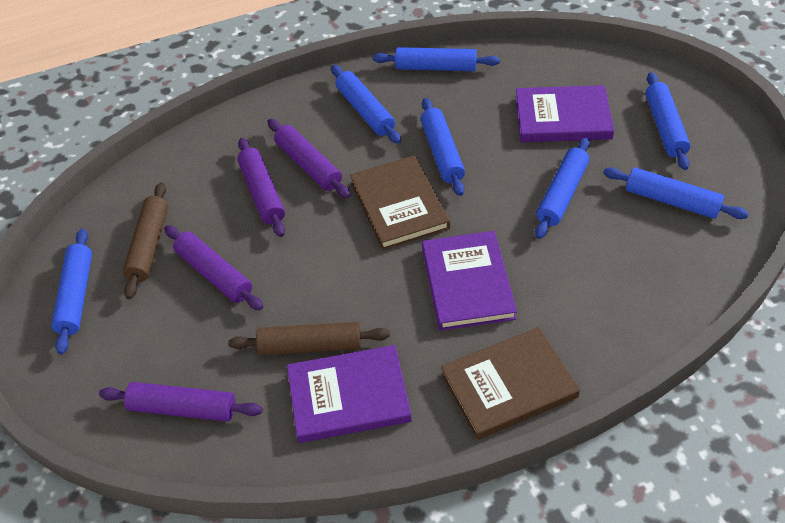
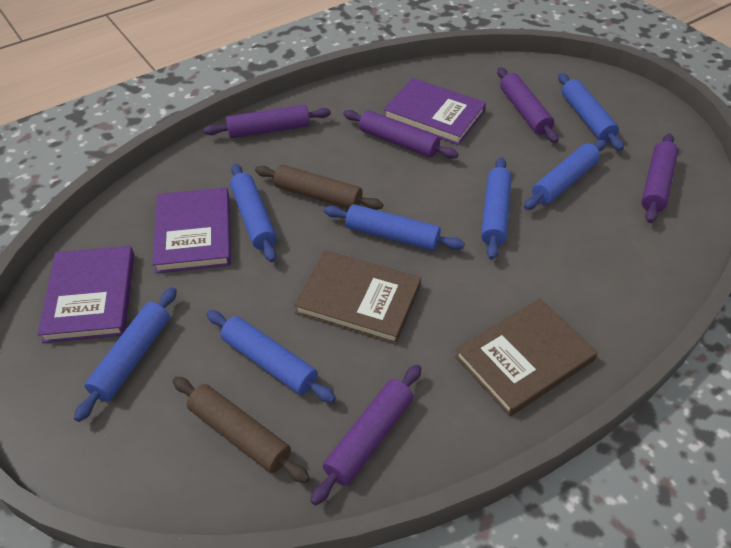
purple rolling pin: 4 -> 5

